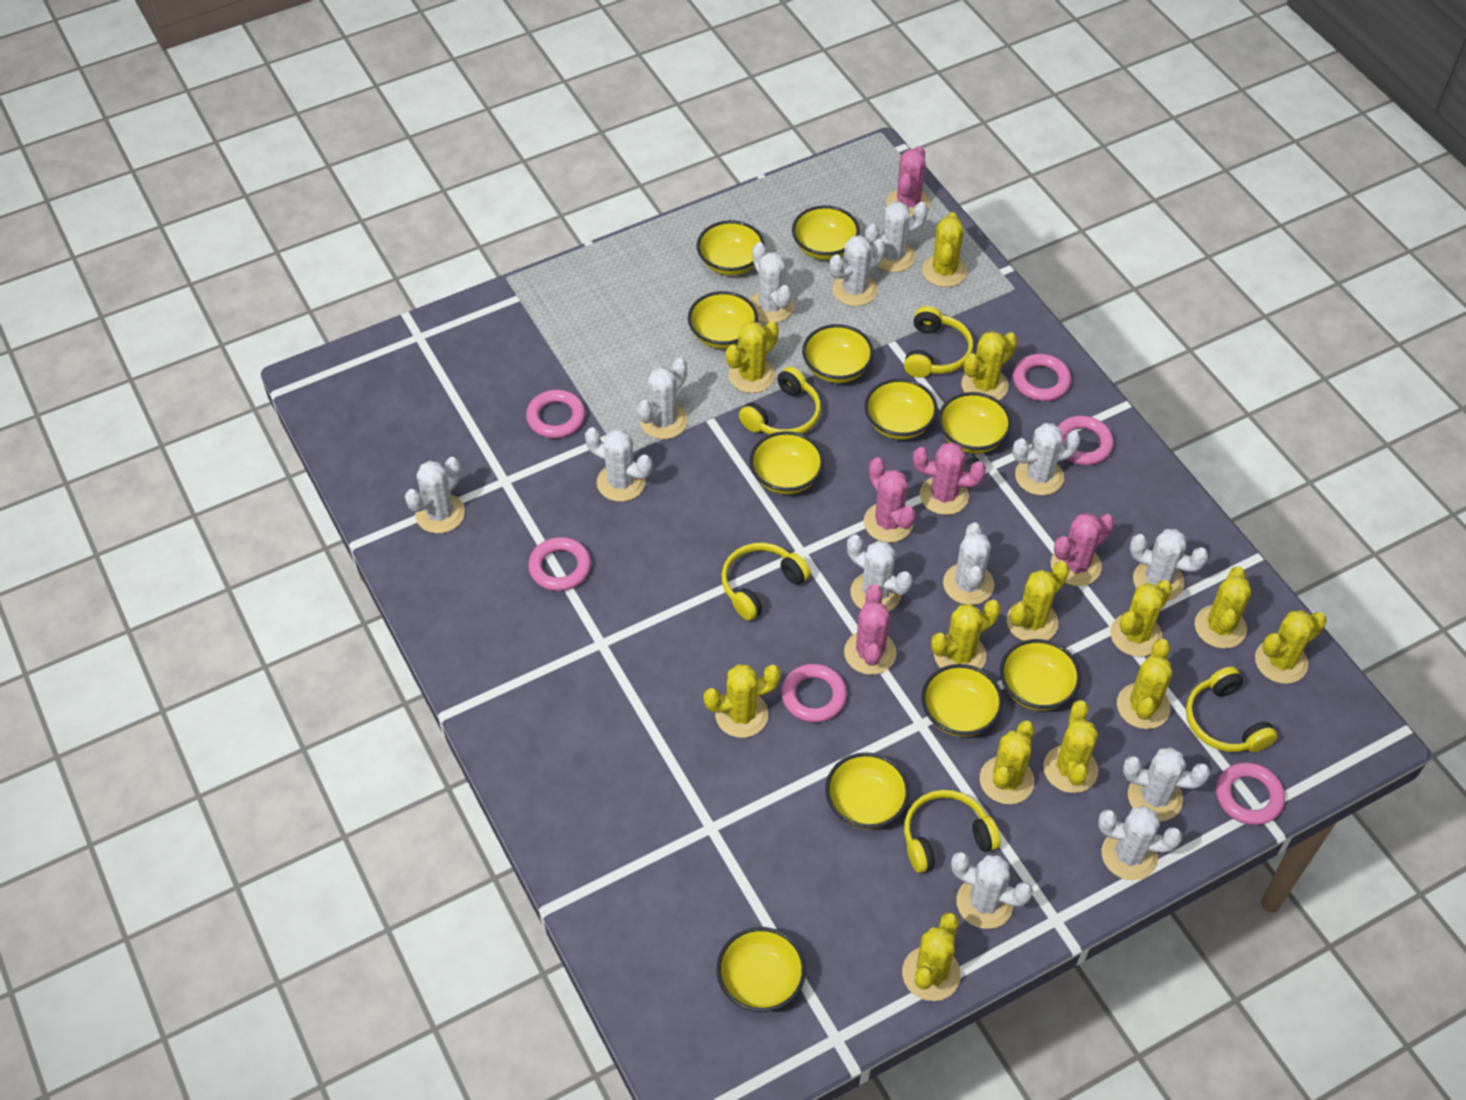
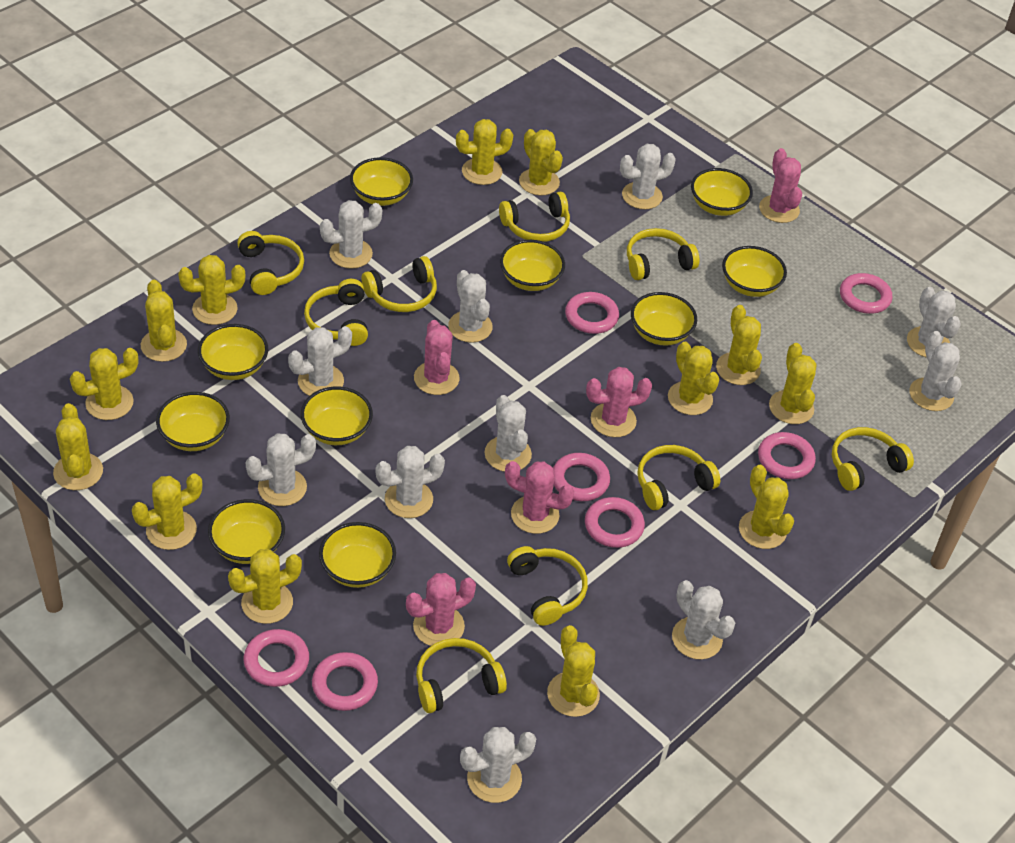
pink ring: 6 -> 7
white cactus: 13 -> 11
yellow bowl: 11 -> 10
yellow headphones: 5 -> 9

